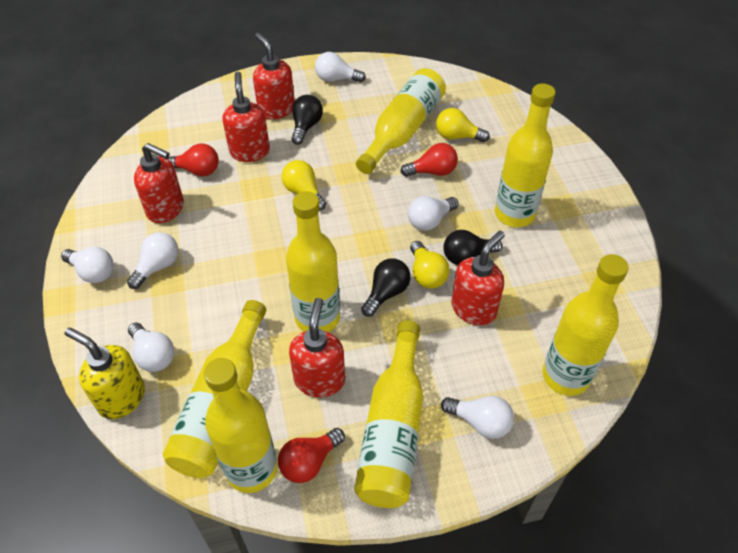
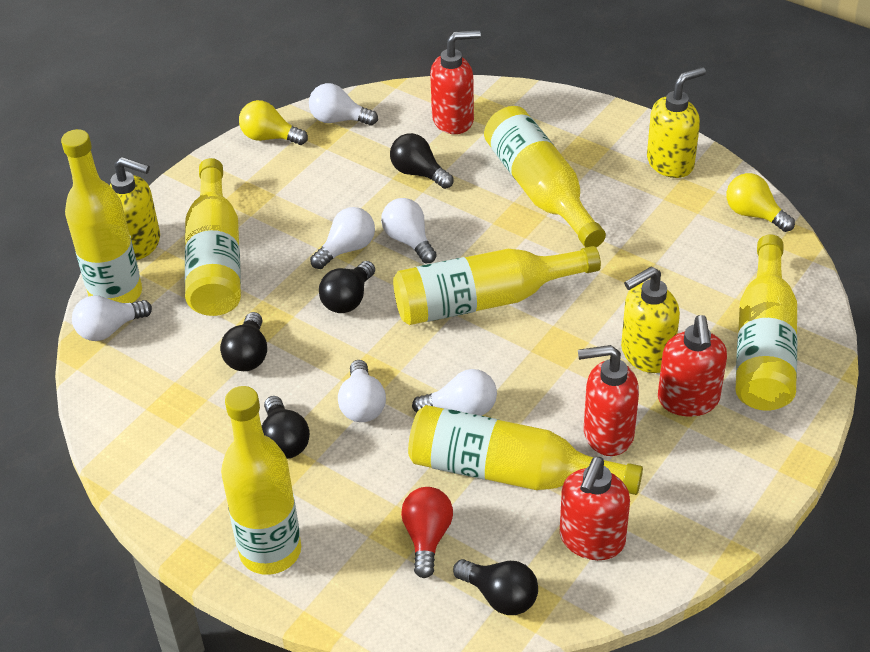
black light bulb: 3 -> 5
red light bulb: 3 -> 1
red soap dispenser: 5 -> 4
yellow light bulb: 3 -> 2
yellow soap dispenser: 1 -> 3

